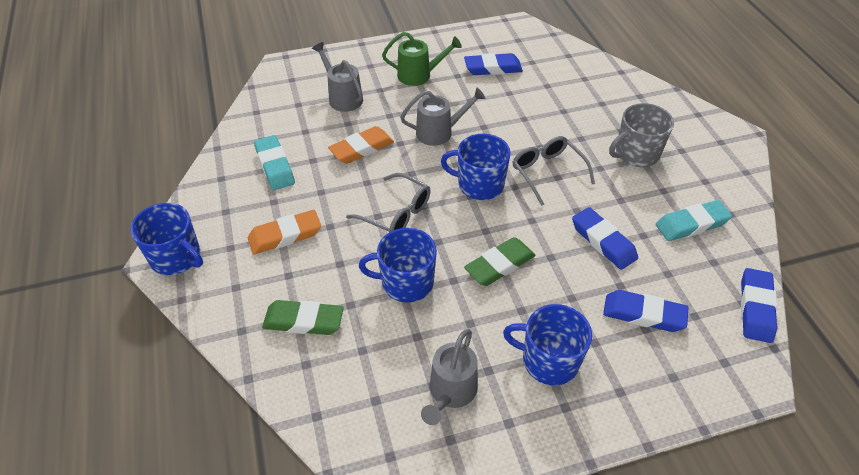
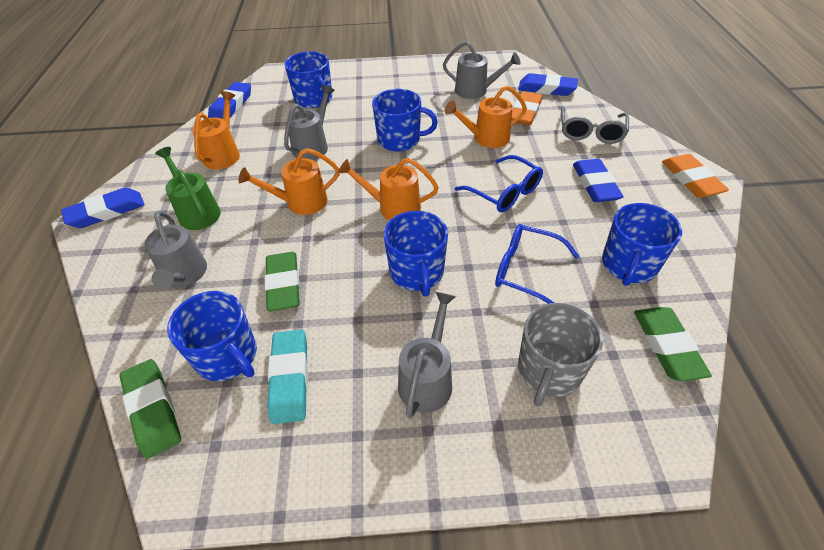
blue glasses: 0 -> 2
blue mug: 4 -> 5
green eraser: 2 -> 3
grey glasses: 2 -> 1
grey watering can: 3 -> 4
orange watering can: 0 -> 4
turquoise eraser: 2 -> 1

